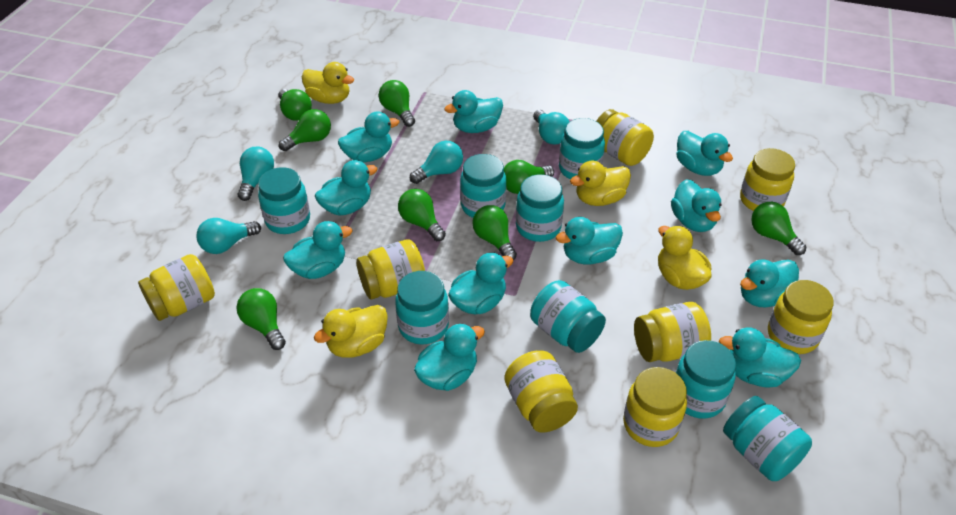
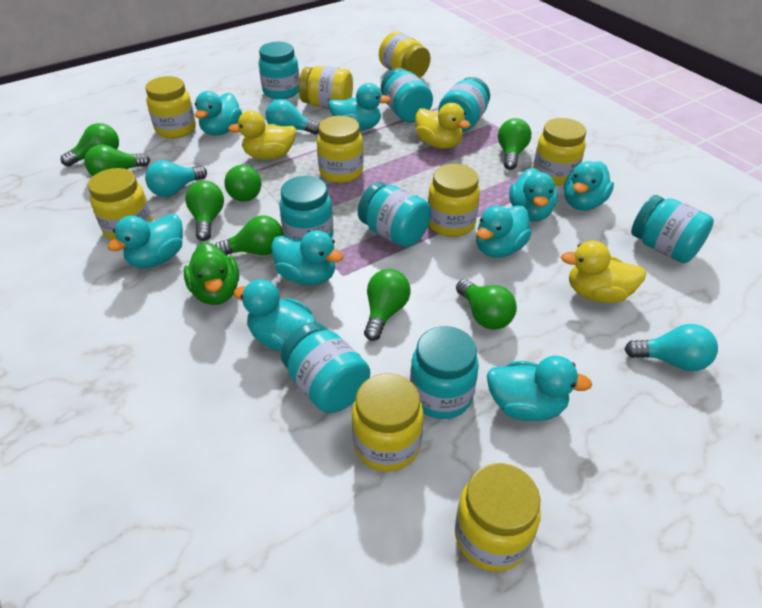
green duck: 0 -> 1
turquoise duck: 11 -> 9
turquoise light bulb: 4 -> 3
yellow duck: 4 -> 3
yellow jar: 8 -> 9

